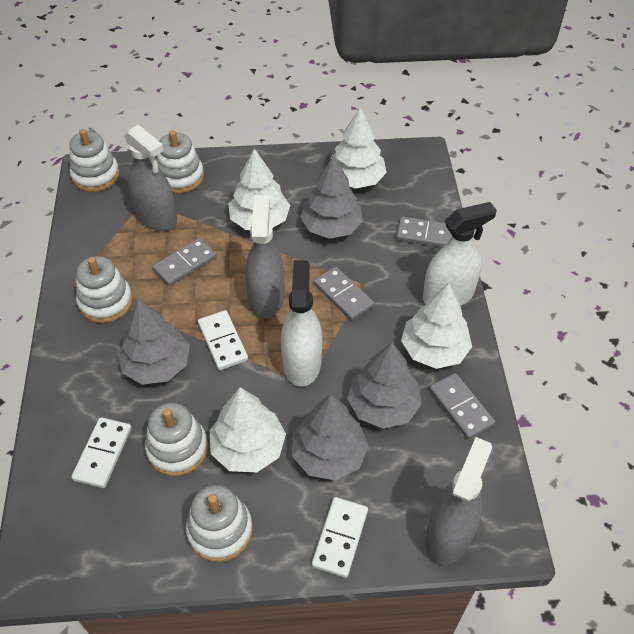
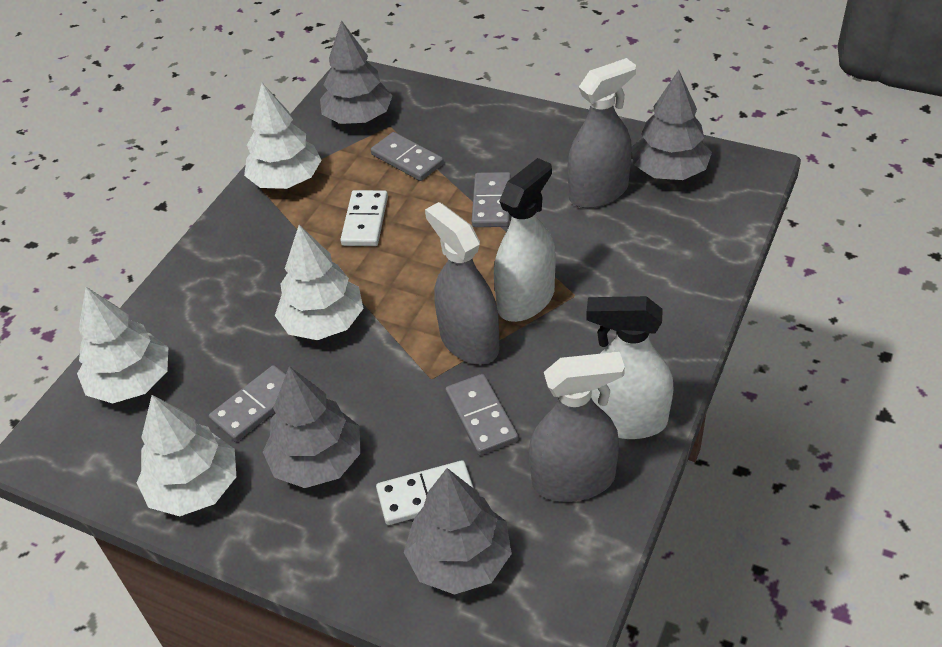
white domino: 3 -> 2
white stacking toy: 5 -> 0

